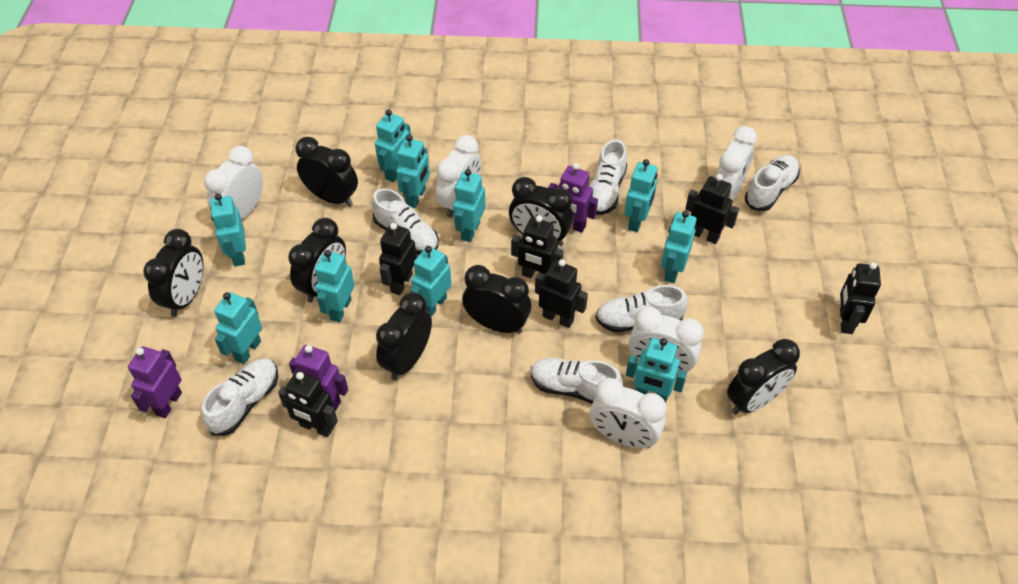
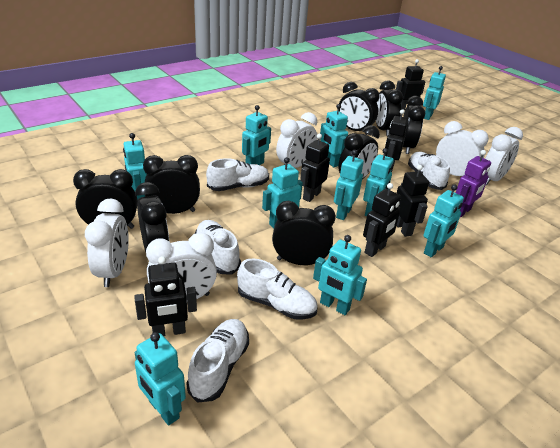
black clock: 7 -> 8
purple robot: 3 -> 1
white shoe: 6 -> 5

